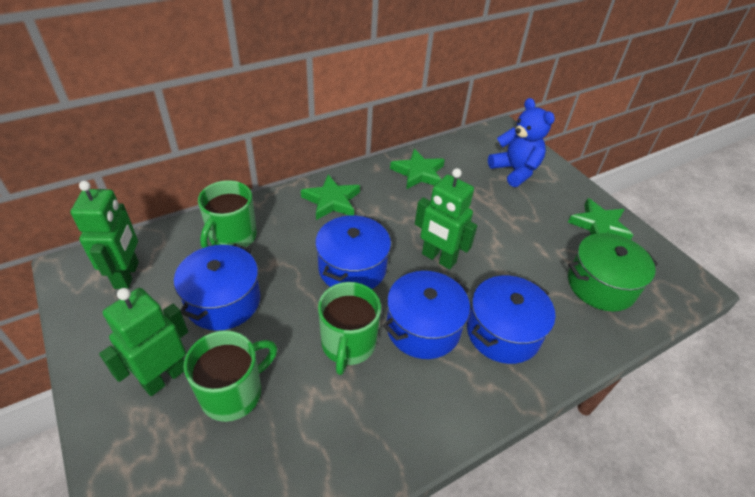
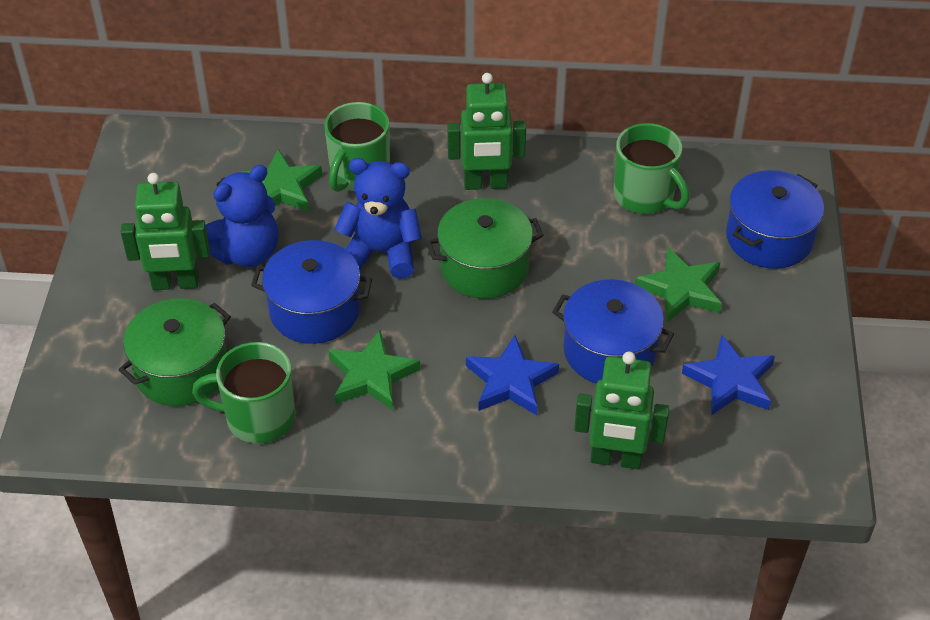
blue pot: 4 -> 3
blue star: 0 -> 2
blue teddy bear: 1 -> 2
green pot: 1 -> 2

